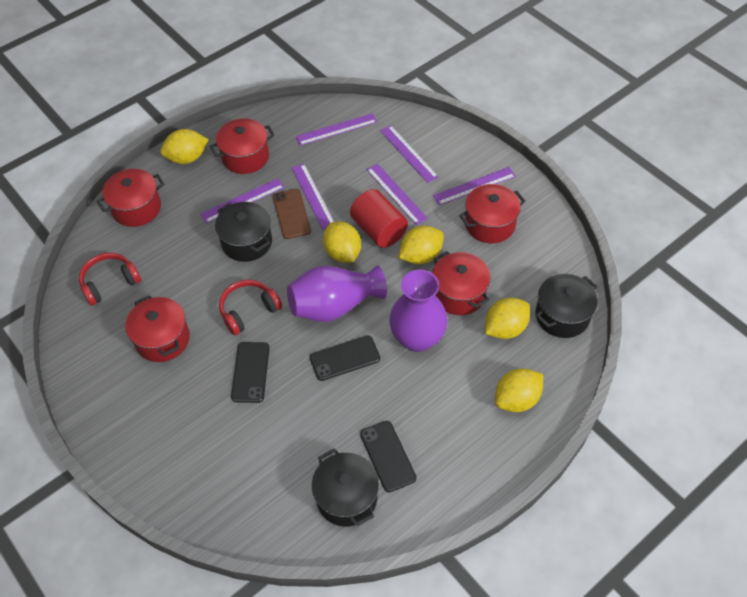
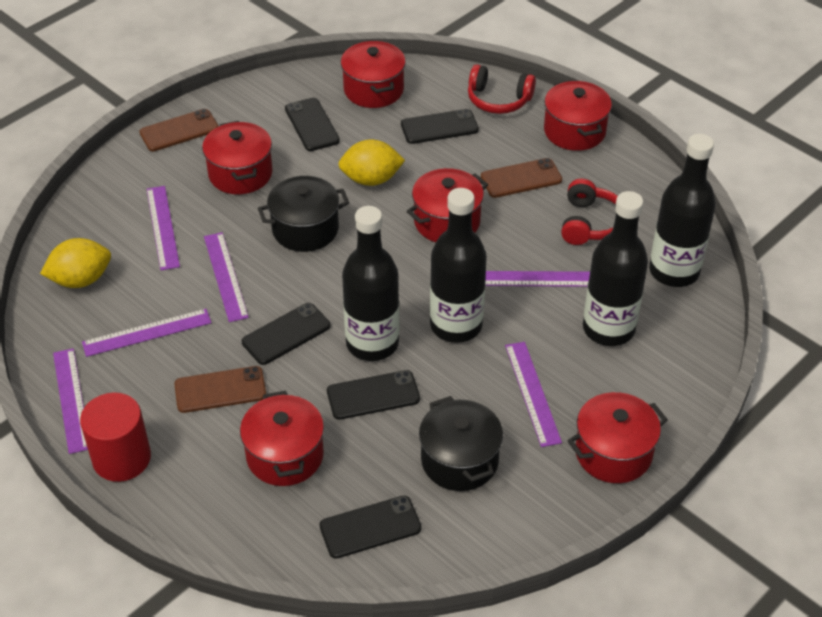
black bottle: 0 -> 4
black phone: 3 -> 5
black pot: 3 -> 2
brown phone: 1 -> 3
purple vase: 2 -> 0
red pot: 5 -> 6
yellow lemon: 5 -> 2

